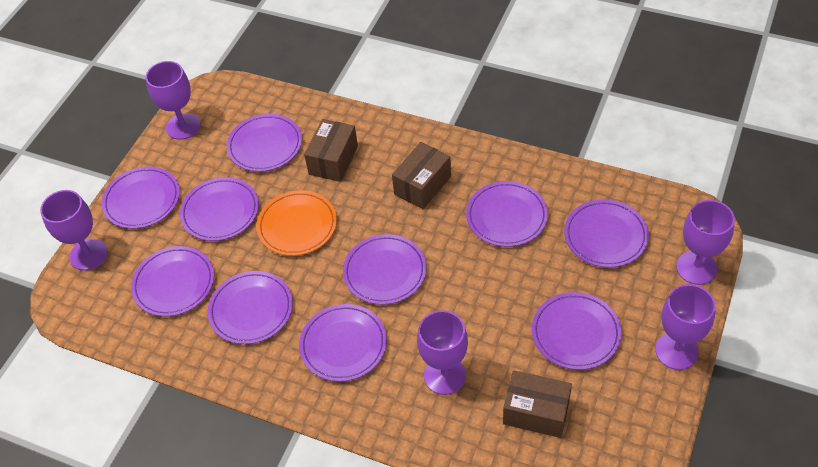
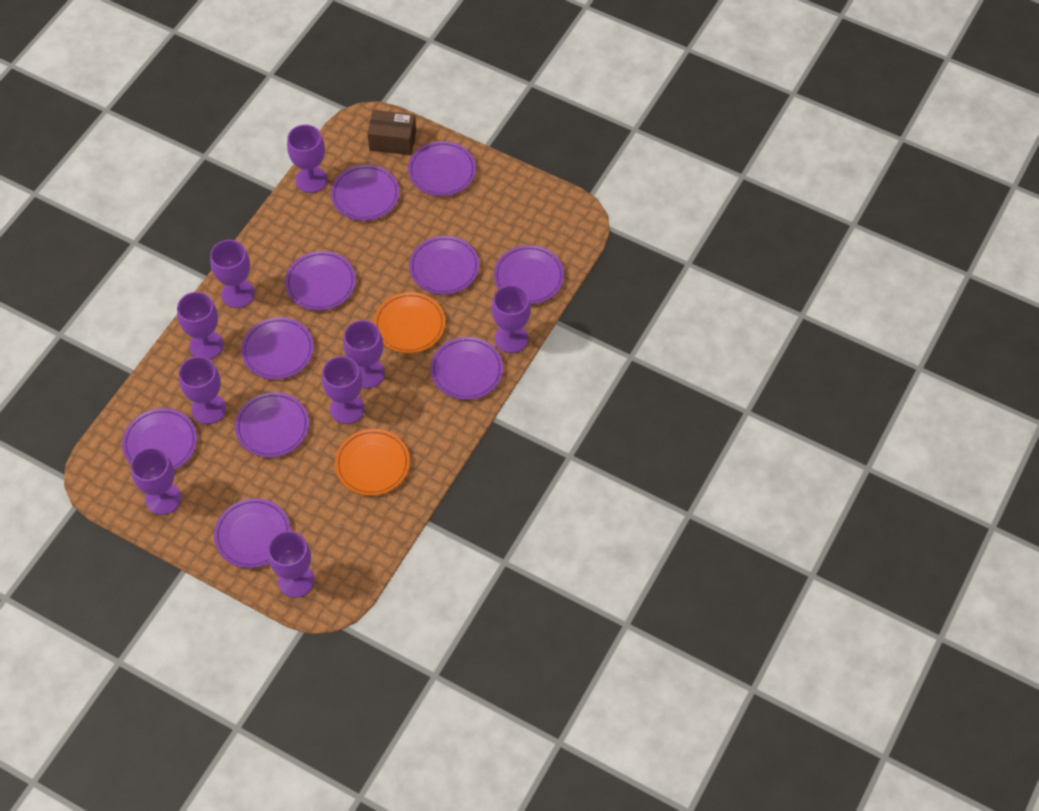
brown box: 3 -> 1
orange plate: 1 -> 2
purple goblet: 5 -> 9

